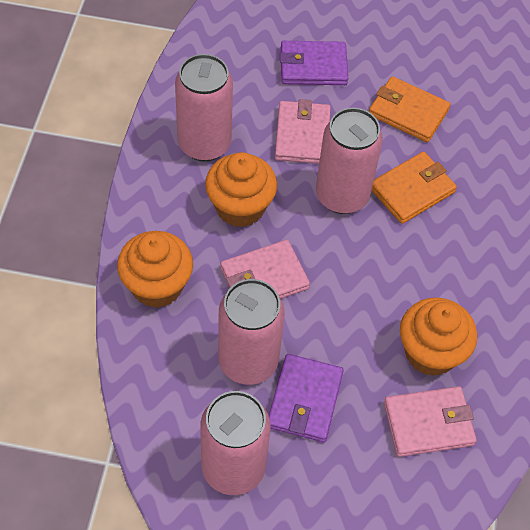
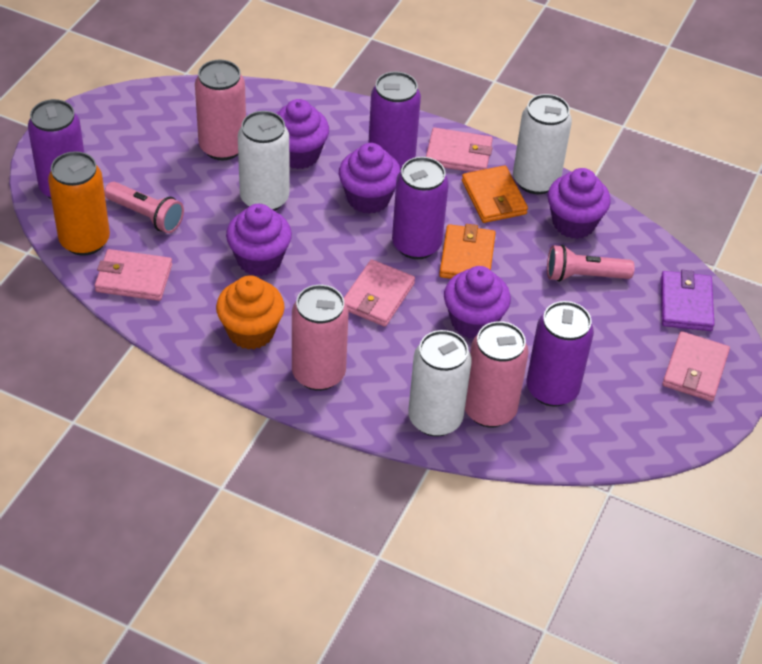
orange can: 0 -> 1
orange cupcake: 3 -> 1
pink can: 4 -> 3
pink flashlight: 0 -> 2
pink wallet: 3 -> 4
purple can: 0 -> 4
purple cupcake: 0 -> 5
purple wallet: 2 -> 1
white can: 0 -> 3

